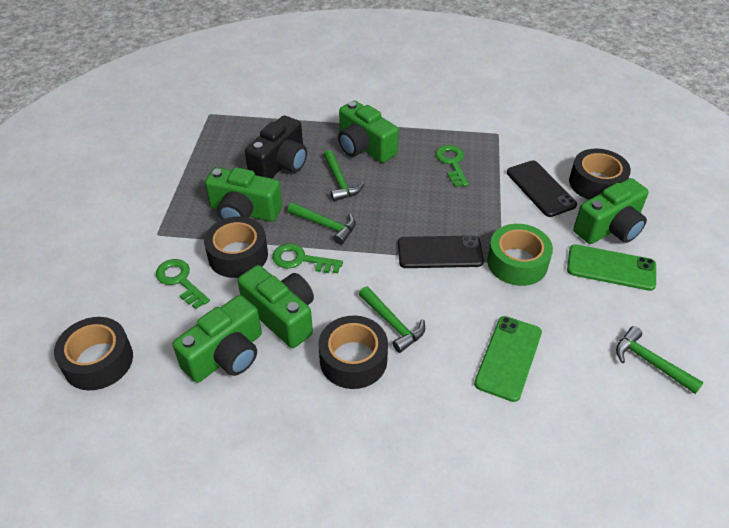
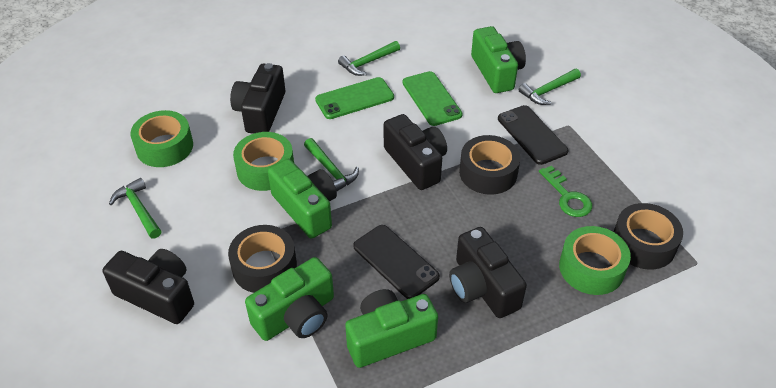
black camera: 1 -> 4
black tape: 4 -> 3
green camera: 5 -> 4
green key: 3 -> 1
green tape: 1 -> 3

